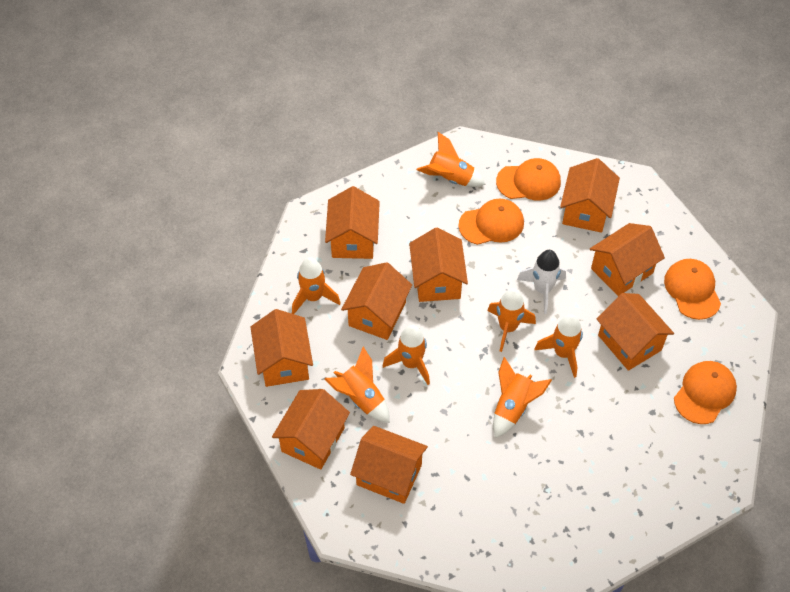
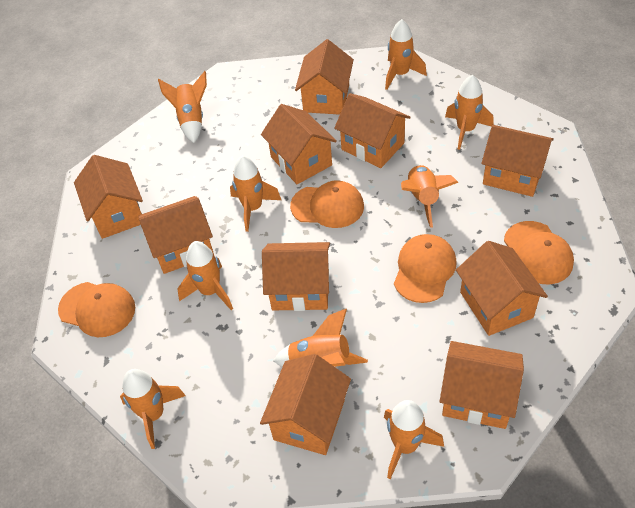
orange house: 9 -> 10
orange rocket: 7 -> 9
white rocket: 1 -> 0

